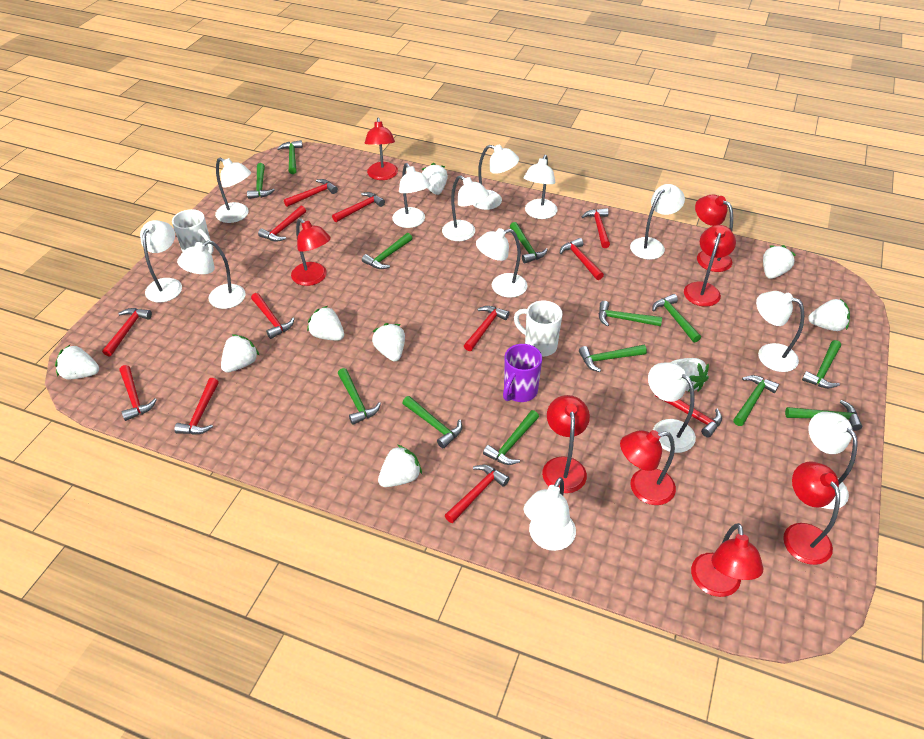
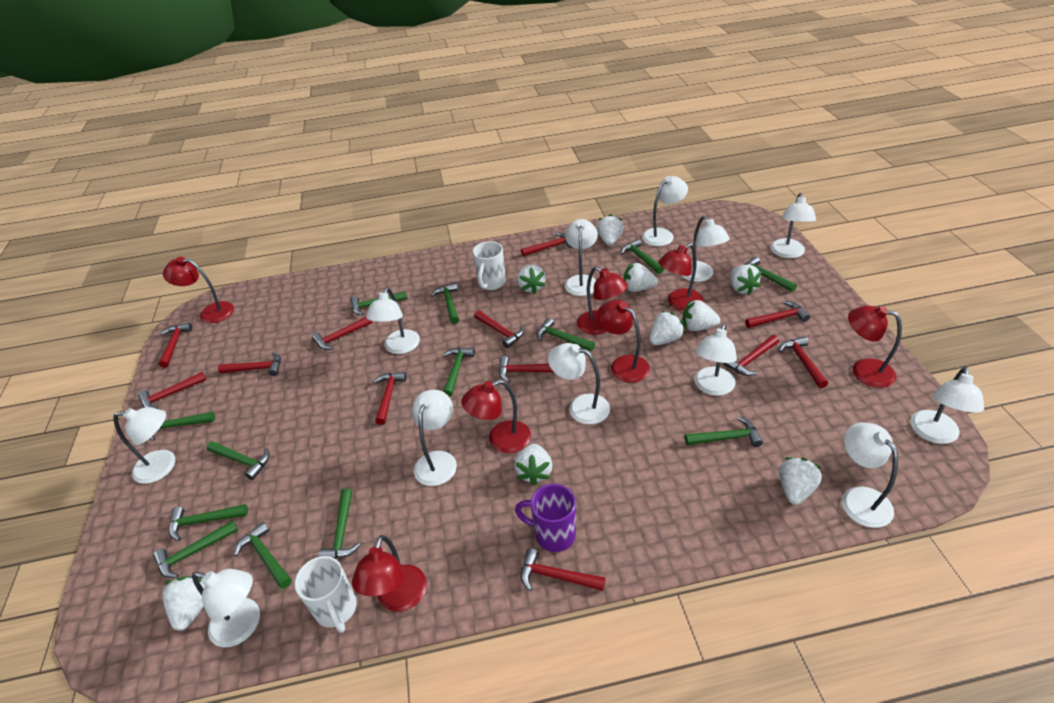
red lamp: 8 -> 7
white lamp: 13 -> 12

